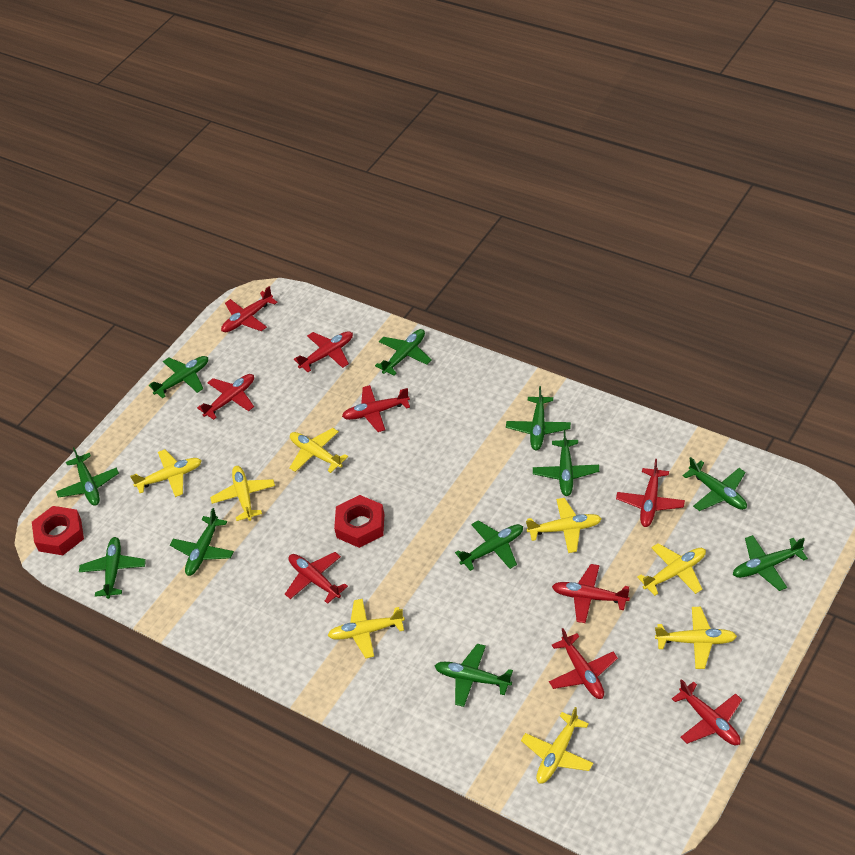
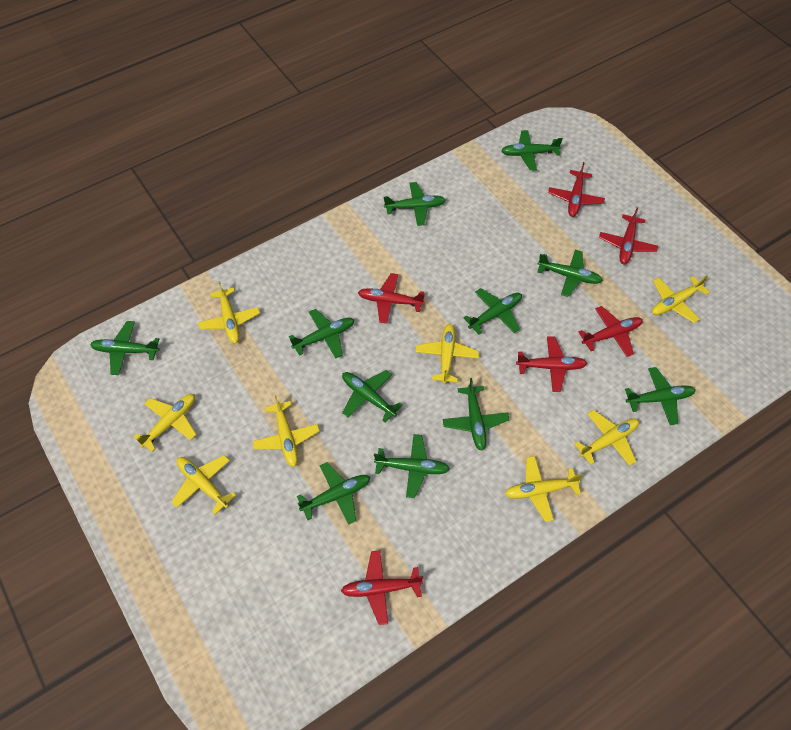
red nut: 2 -> 0
red plane: 9 -> 6

